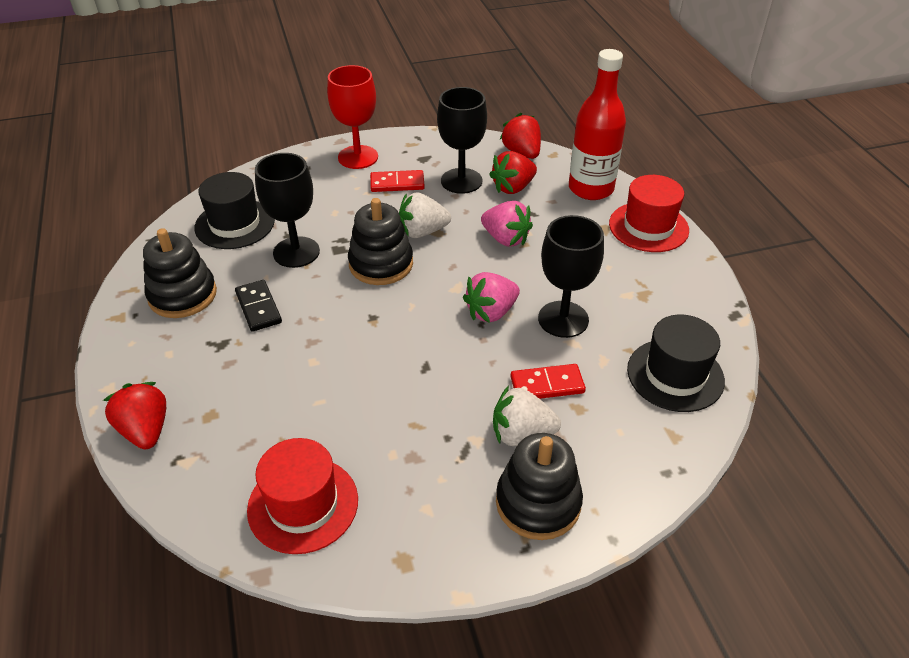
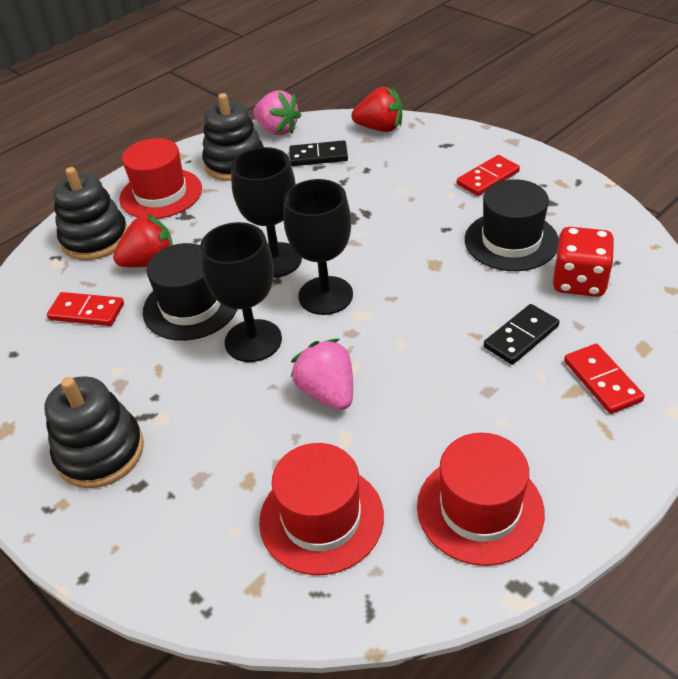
black domino: 1 -> 2
red bottle: 1 -> 0
red dice: 0 -> 1
red domino: 2 -> 3
red goblet: 1 -> 0
red hat: 2 -> 3
red strawberry: 3 -> 2
white strawberry: 2 -> 0

